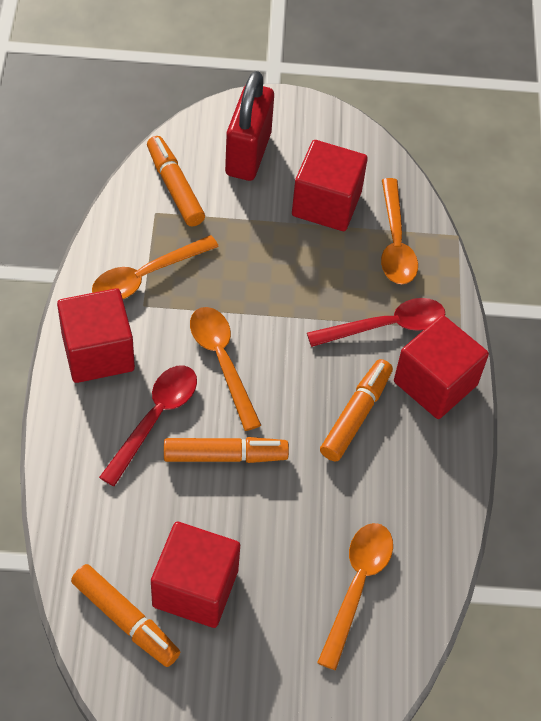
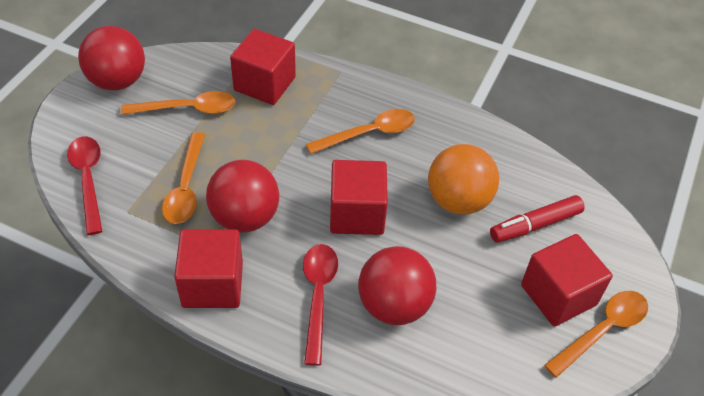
orange ball: 0 -> 1
orange marker: 4 -> 0
red ball: 0 -> 3
red marker: 0 -> 1
red padlock: 1 -> 0

